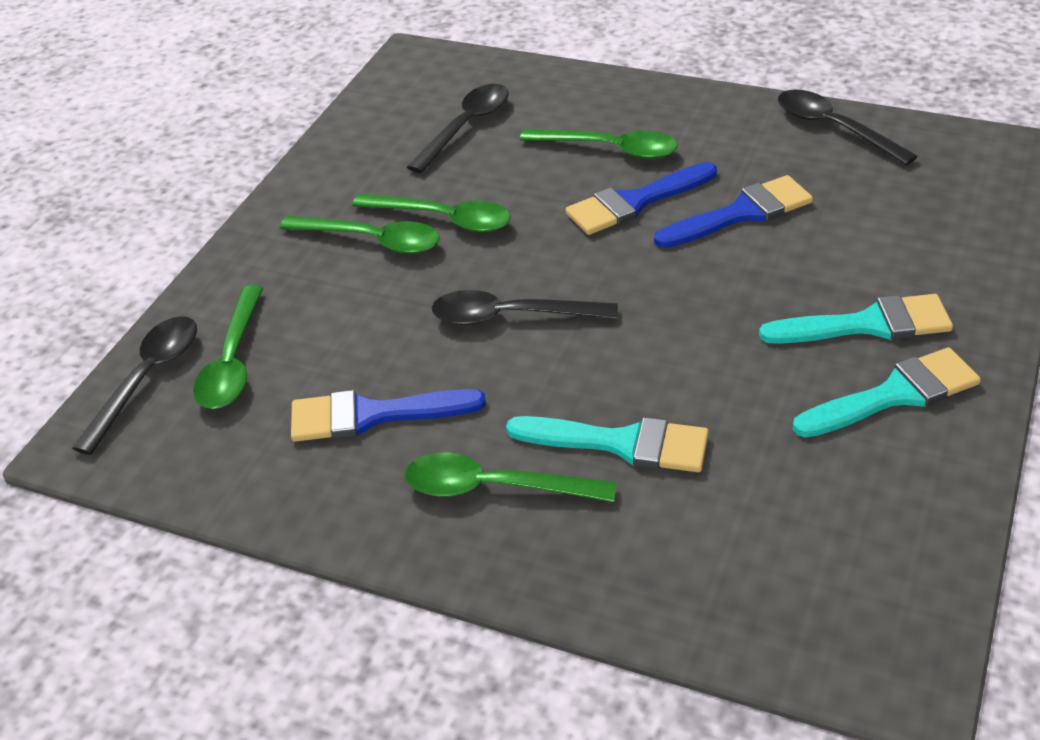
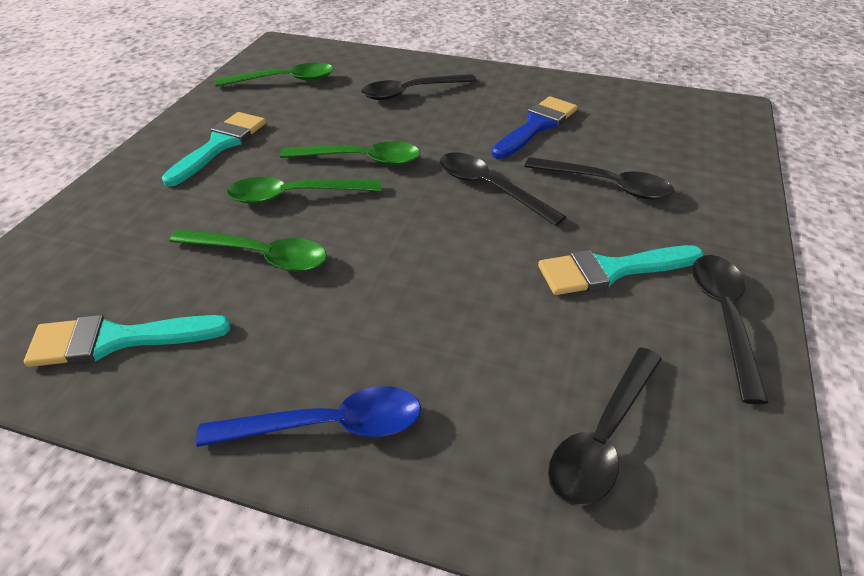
black spoon: 4 -> 5
blue brush: 3 -> 1
blue spoon: 0 -> 1
green spoon: 5 -> 4

